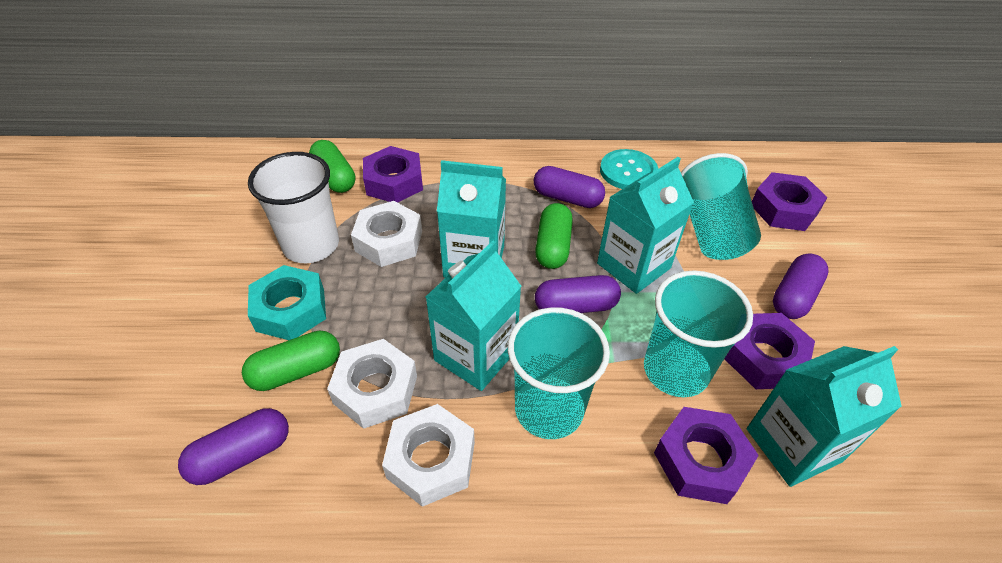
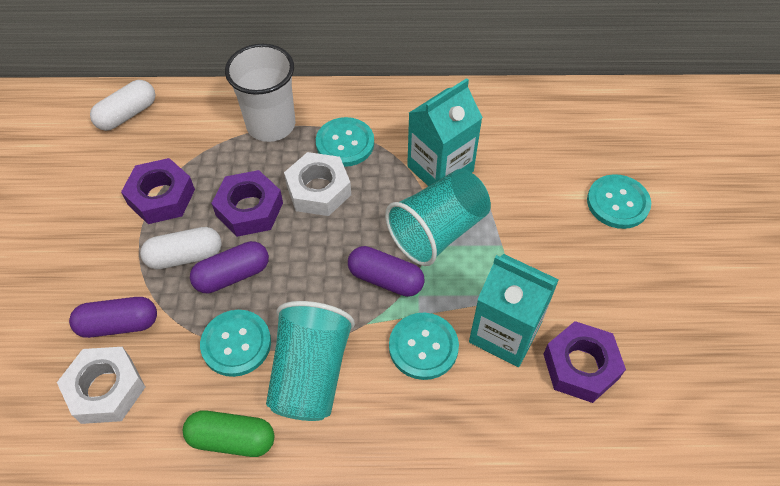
green capsule: 3 -> 1
purple capsule: 4 -> 3
purple nut: 4 -> 3
turquoise button: 1 -> 4
turquoise carton: 4 -> 2
turquoise cup: 3 -> 2
turquoise nut: 1 -> 0
white capsule: 0 -> 2
white nut: 3 -> 2

